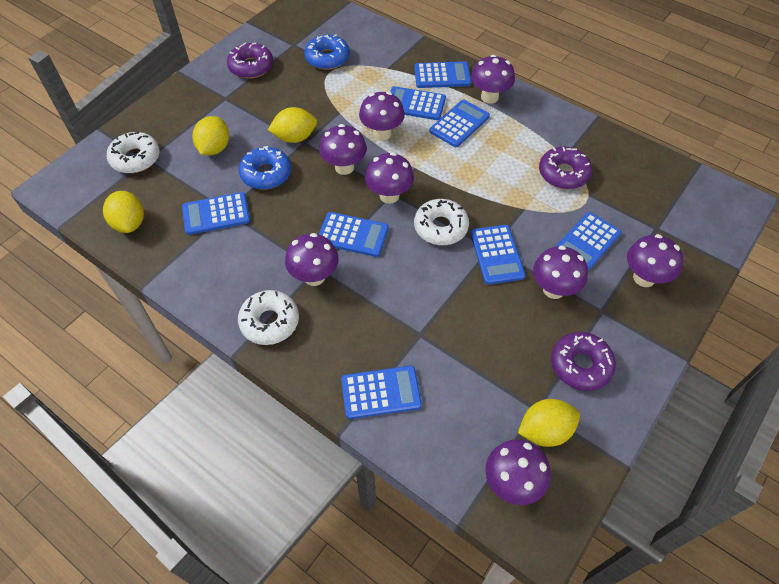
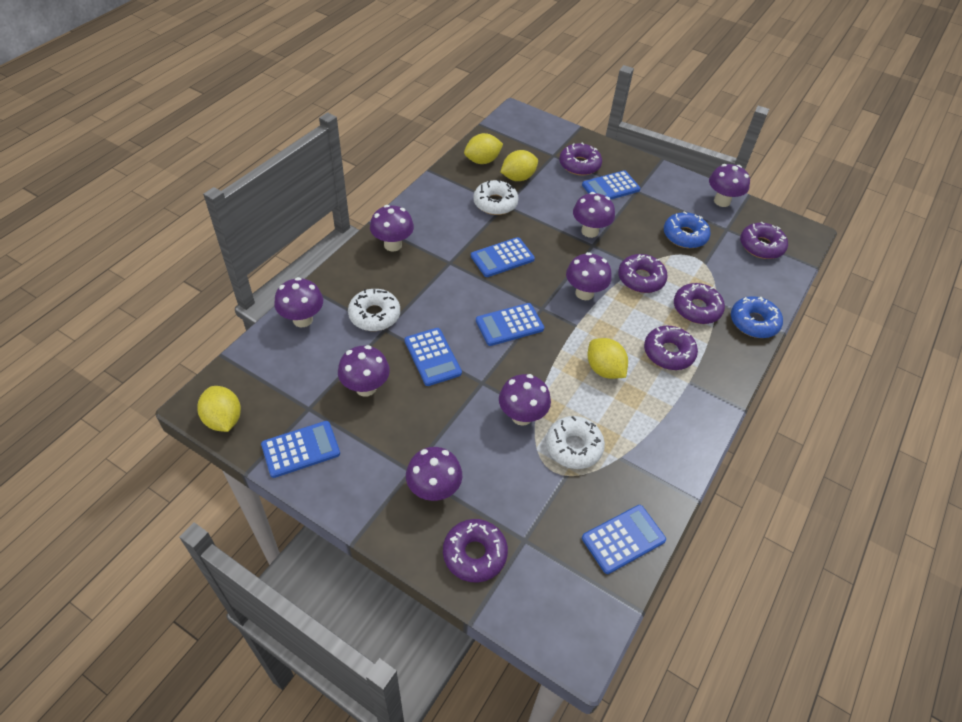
blue calculator: 8 -> 6
purple donut: 3 -> 6

